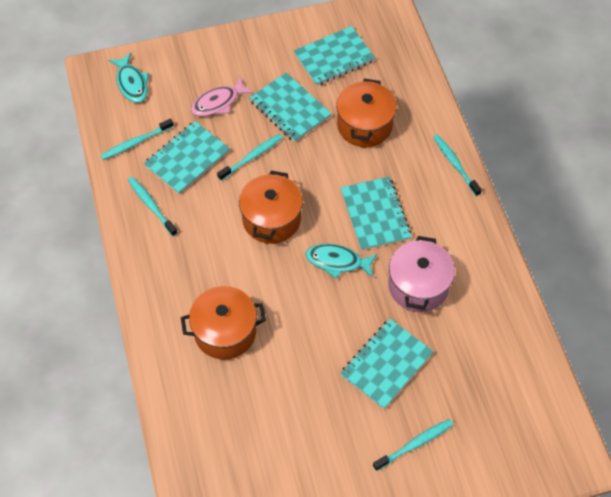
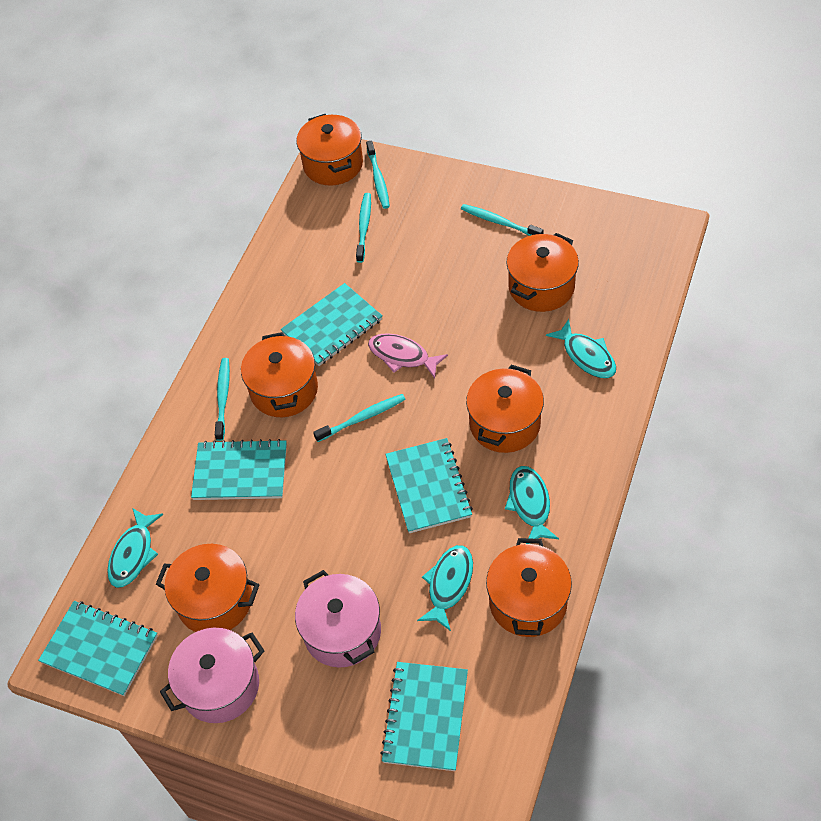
orange pot: 3 -> 6
pink pot: 1 -> 2
turquoise fish: 2 -> 4

